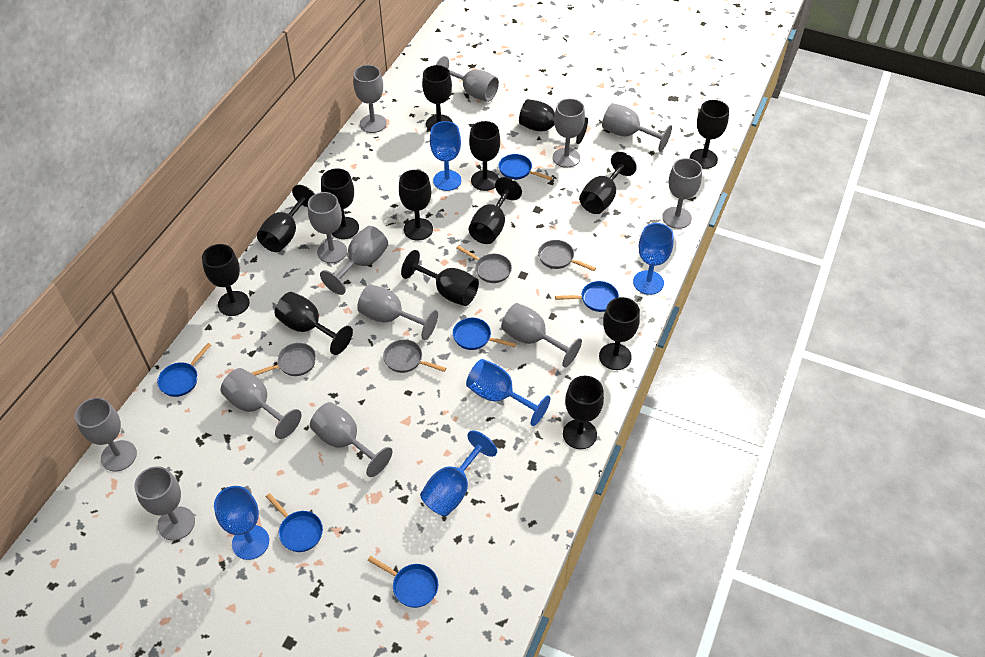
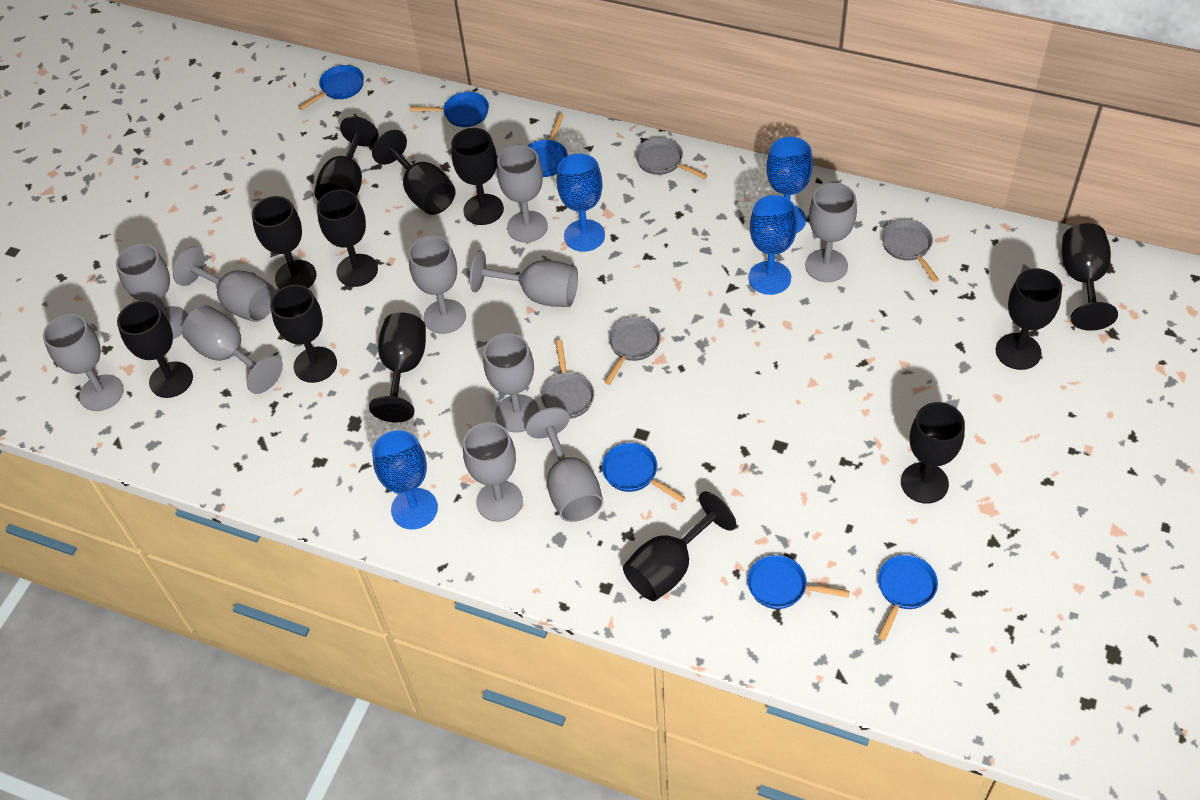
black goblet: 14 -> 12
blue goblet: 5 -> 4
grey goblet: 13 -> 11

